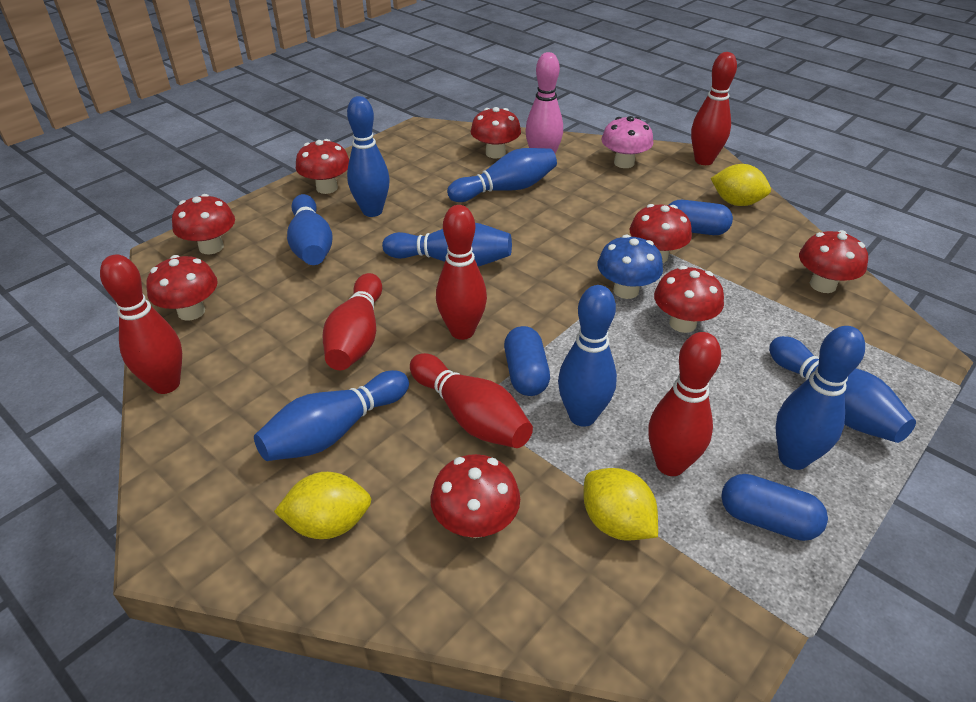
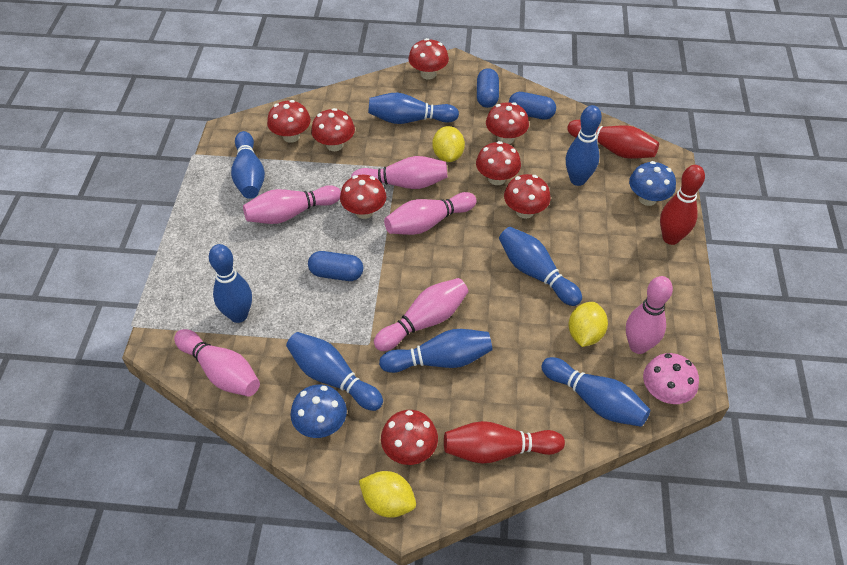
blue mushroom: 1 -> 2
pink bowling pin: 1 -> 6
red bowling pin: 6 -> 3

